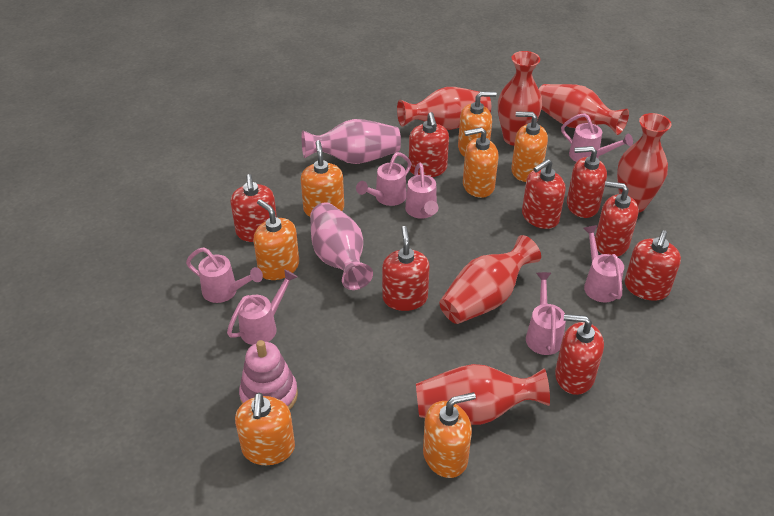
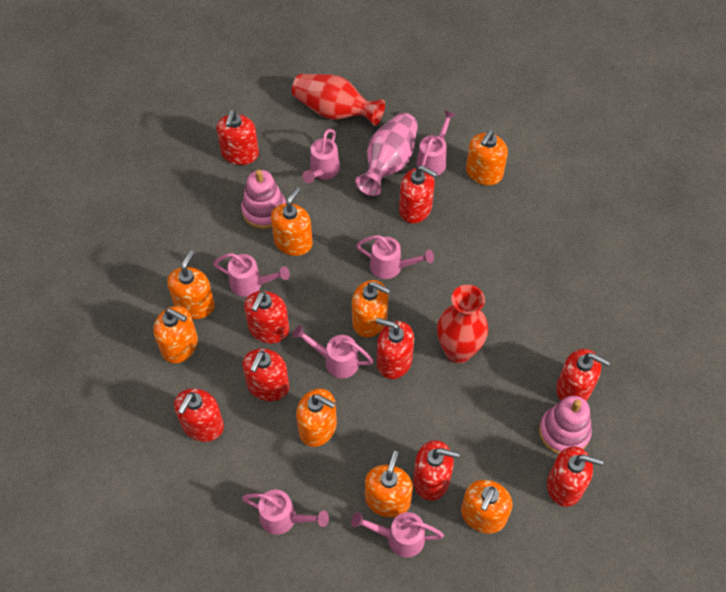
orange soap dispenser: 7 -> 8
pink stacking toy: 1 -> 2
pink vase: 2 -> 1
red soap dispenser: 8 -> 9
red vase: 6 -> 2

